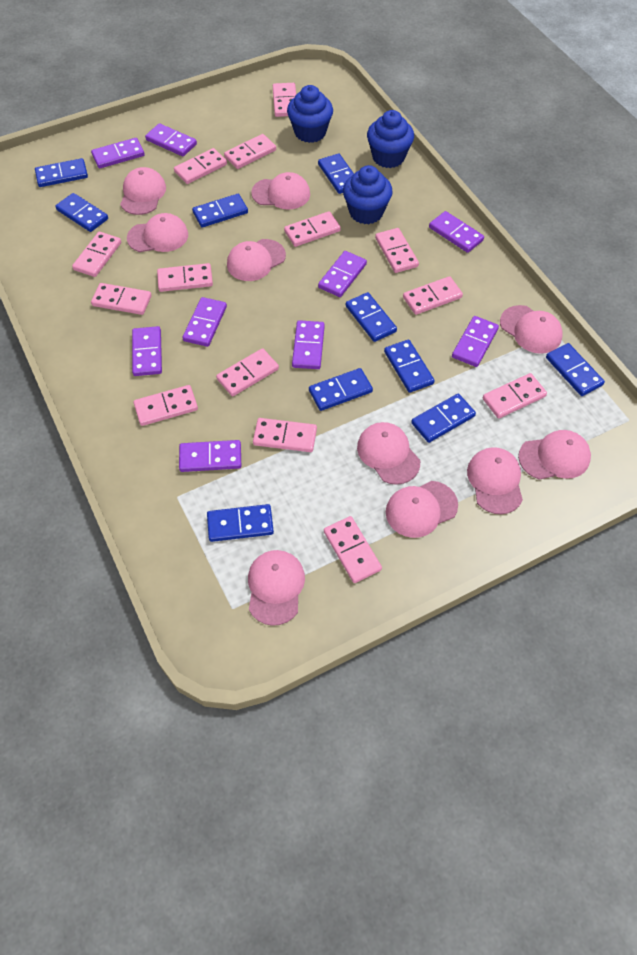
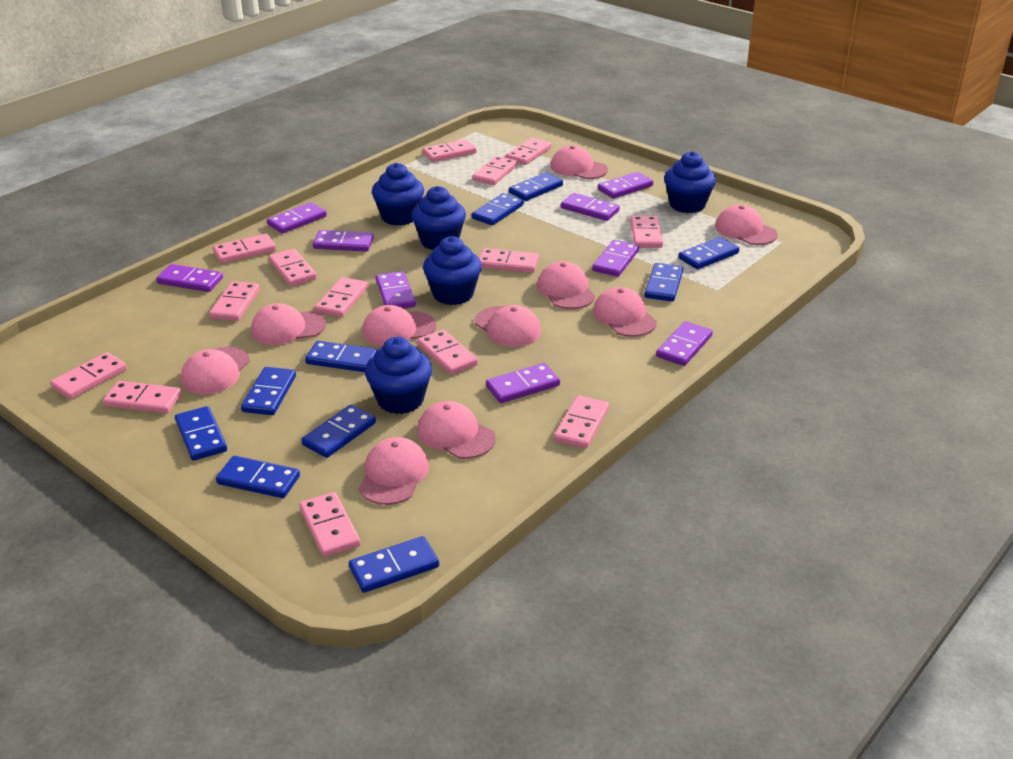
blue cupcake: 3 -> 5

